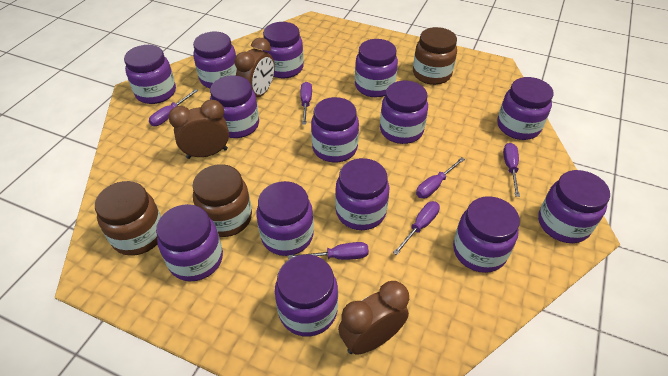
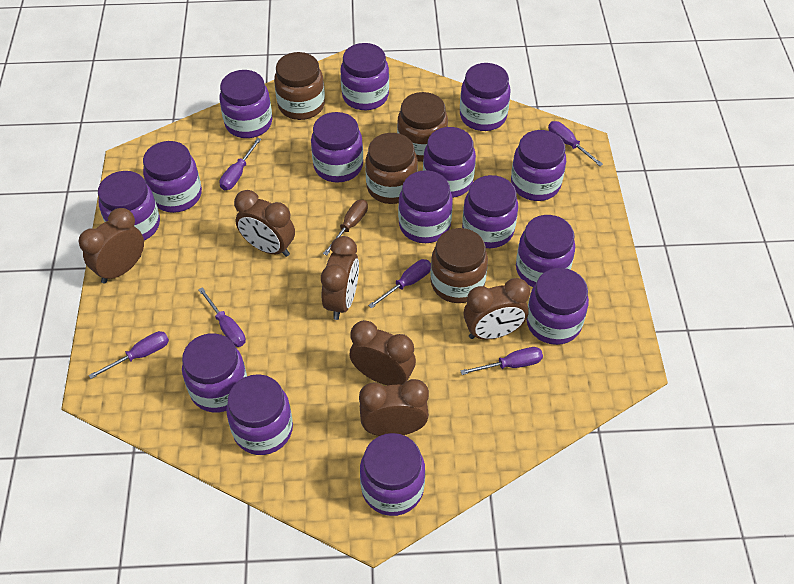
brown clock: 3 -> 6
brown jar: 3 -> 4
brown screwdriver: 0 -> 1
purple jar: 14 -> 15

